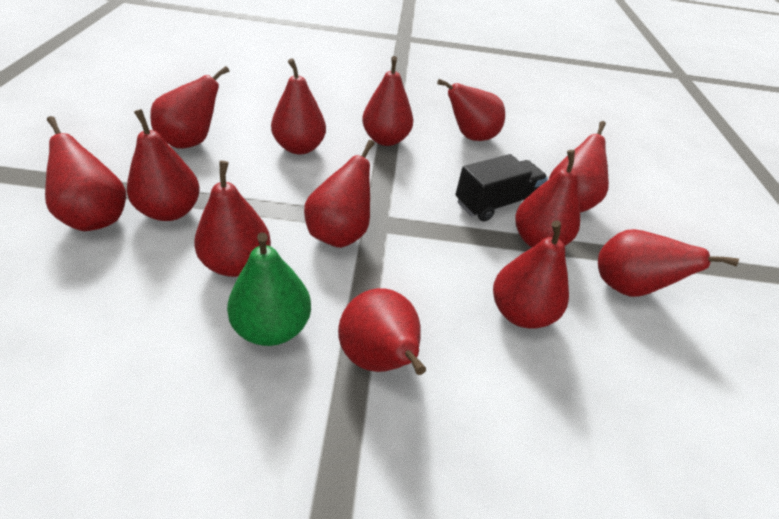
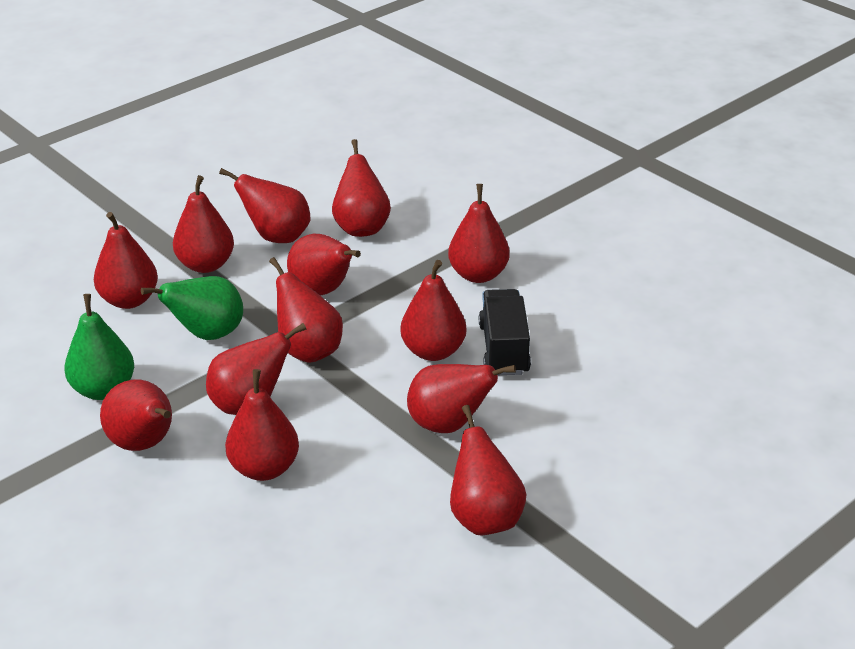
green pear: 1 -> 2

